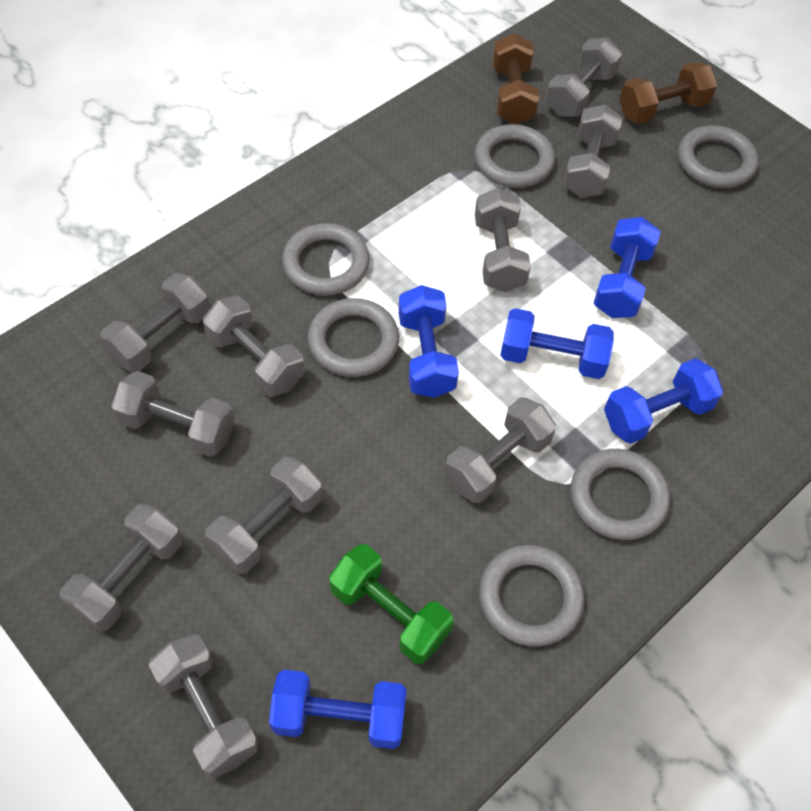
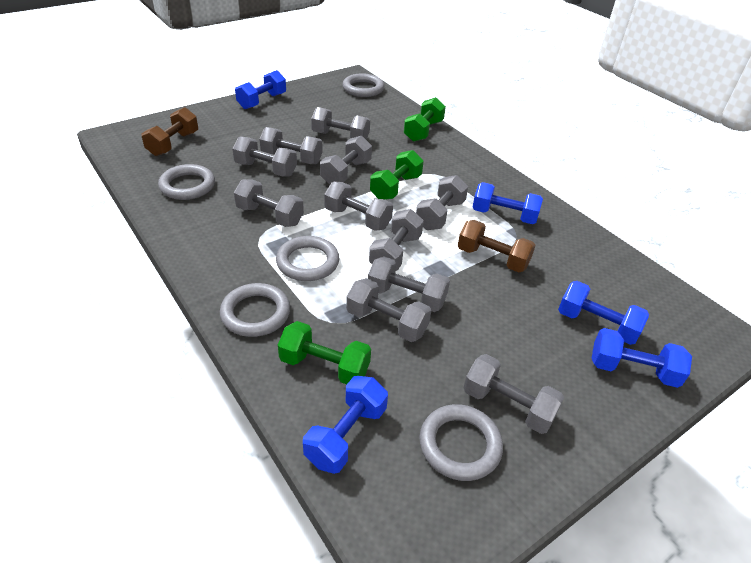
green dumbbell: 1 -> 3
grey dumbbell: 10 -> 11
grey ring: 6 -> 5

